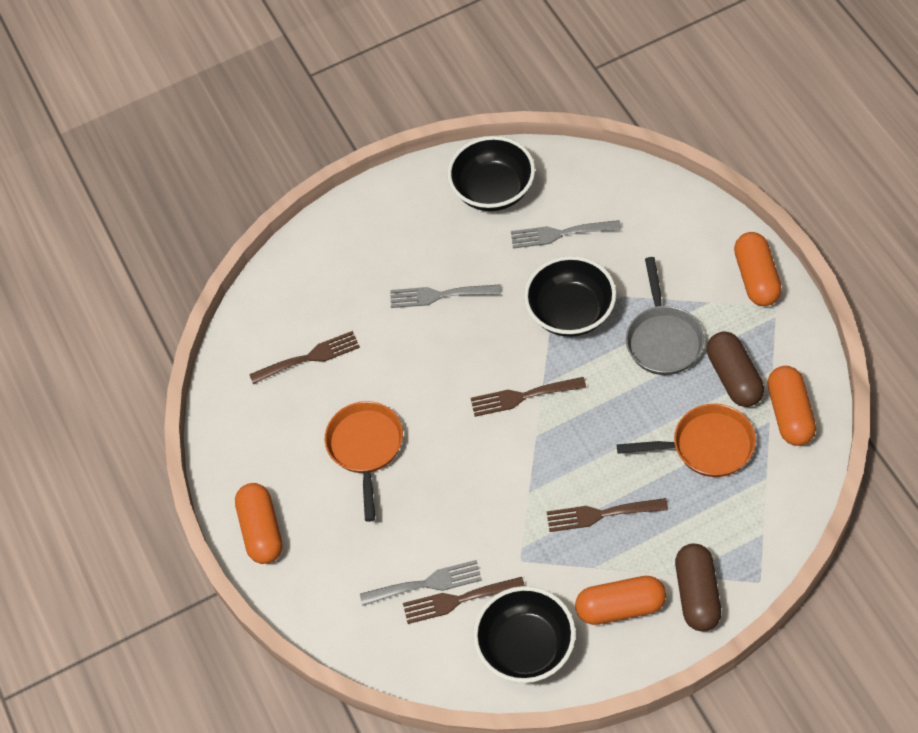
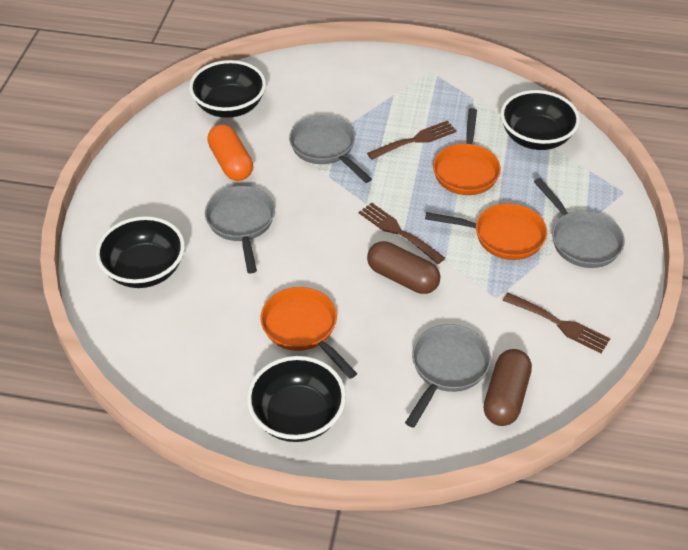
black bowl: 3 -> 4
brown fork: 4 -> 3
grey fork: 3 -> 0
grey pan: 1 -> 4
orange capsule: 4 -> 1
orange pan: 2 -> 3

